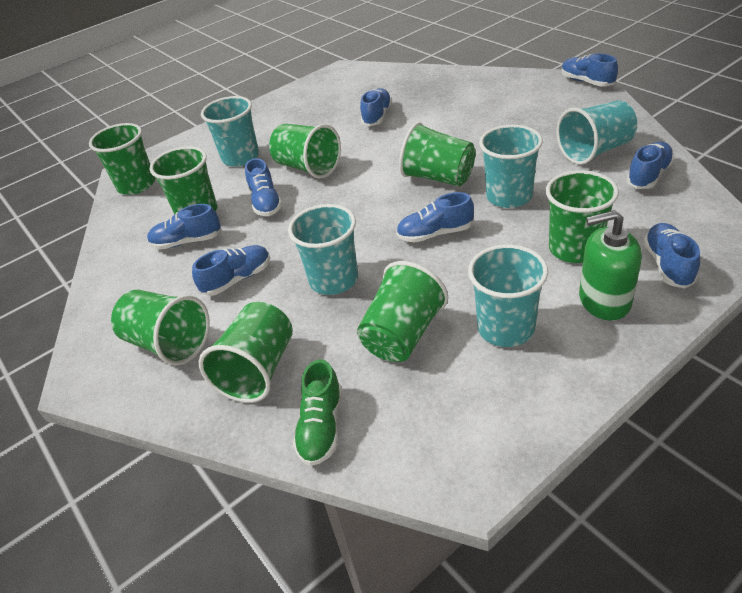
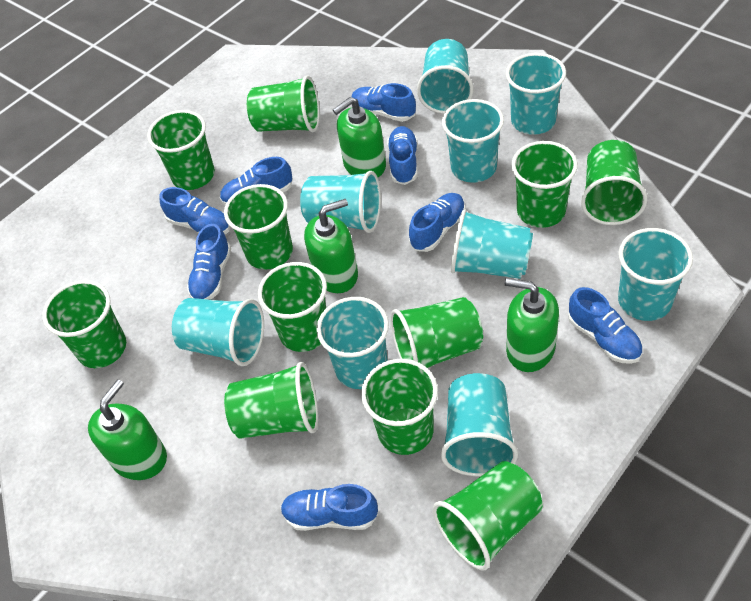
green cup: 8 -> 11
green shoe: 1 -> 0
green soap dispenser: 1 -> 4
turquoise cup: 5 -> 9

